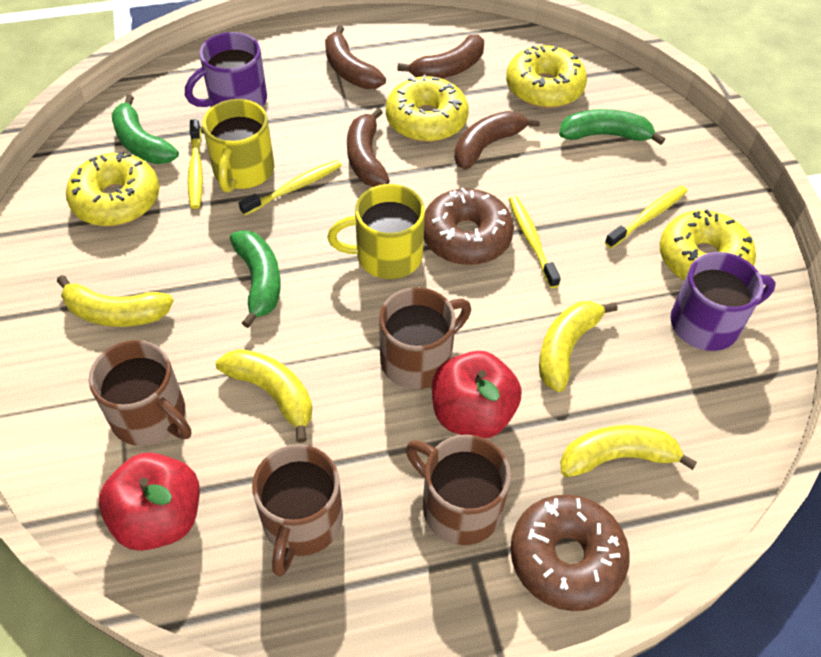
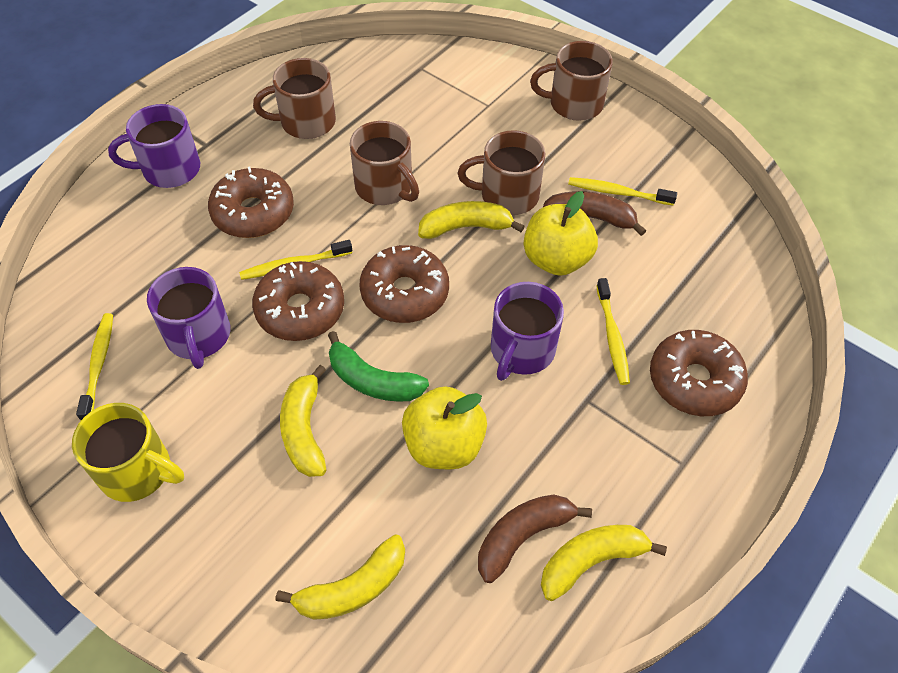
brown banana: 4 -> 2
brown donut: 2 -> 4
green banana: 3 -> 1
purple mug: 2 -> 3
red apple: 2 -> 0
yellow apple: 0 -> 2
yellow donut: 4 -> 0
yellow mug: 2 -> 1

